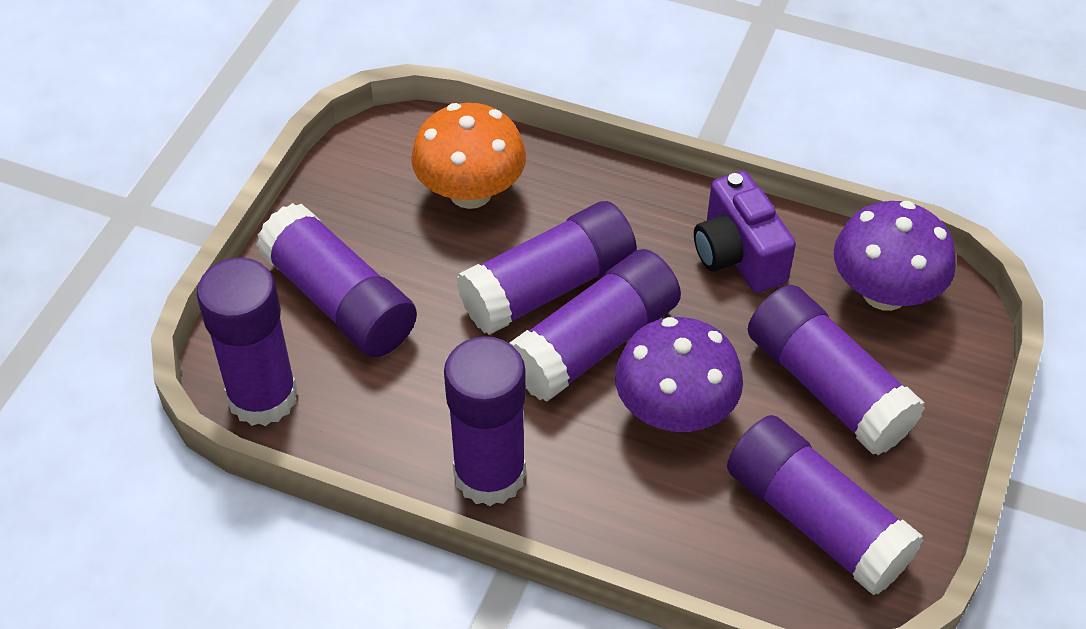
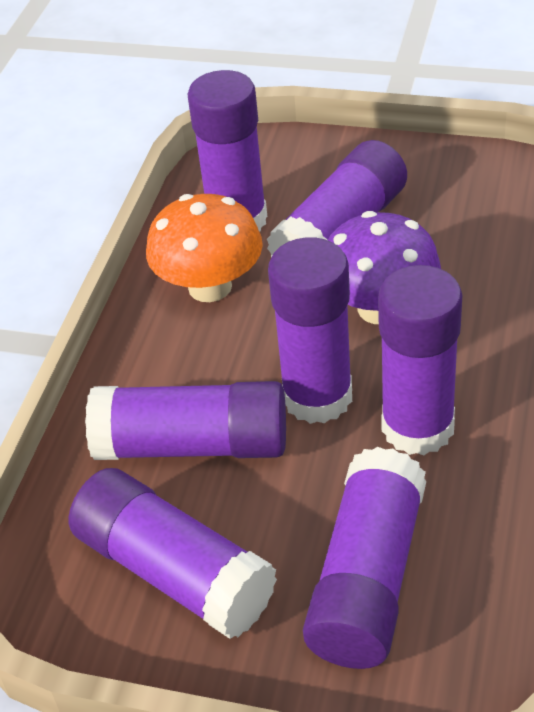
purple camera: 1 -> 0
purple mushroom: 2 -> 1

